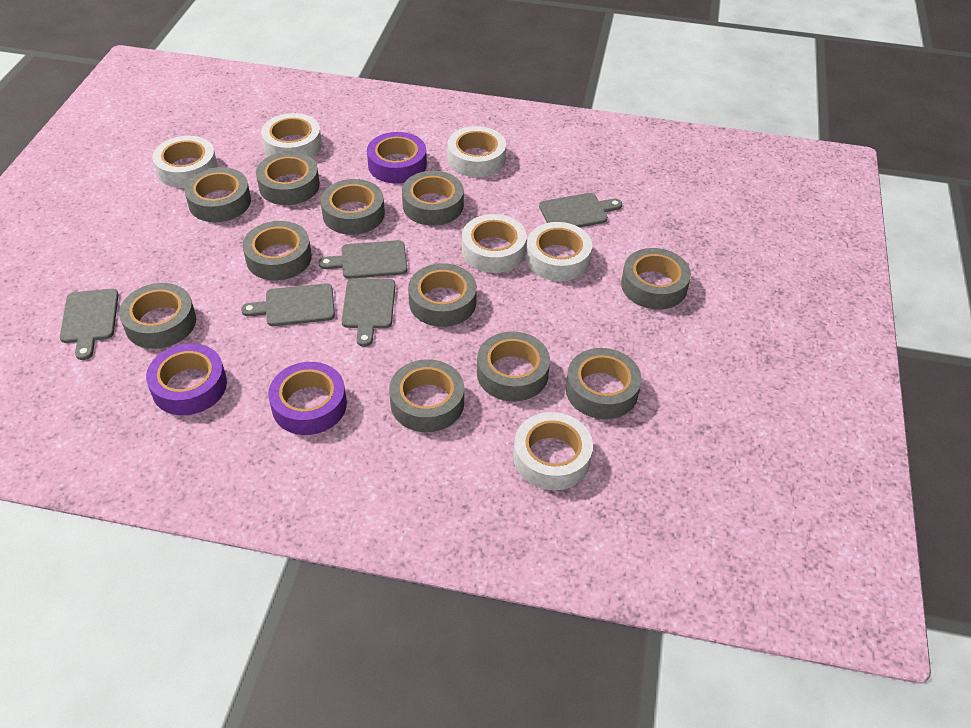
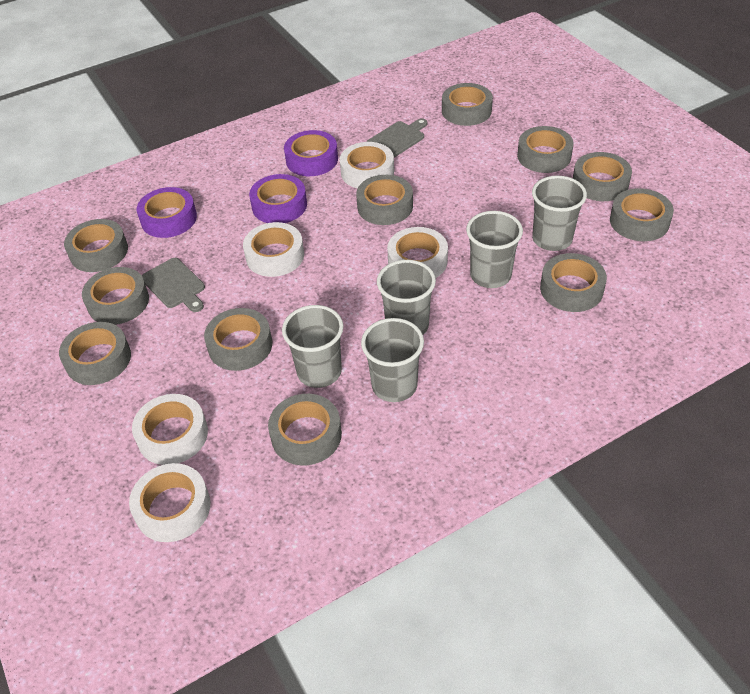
grey cup: 0 -> 5
grey cutting board: 5 -> 2
white tape: 6 -> 5

